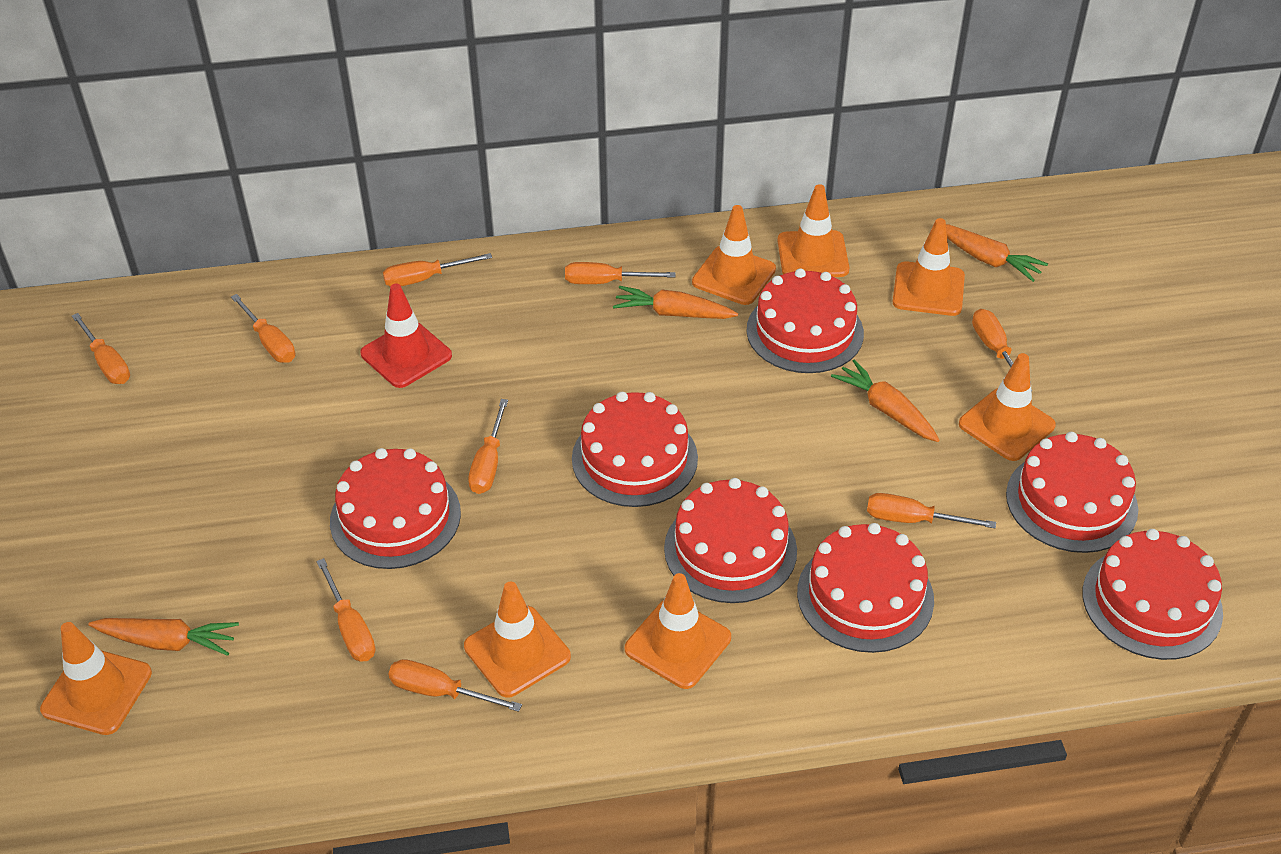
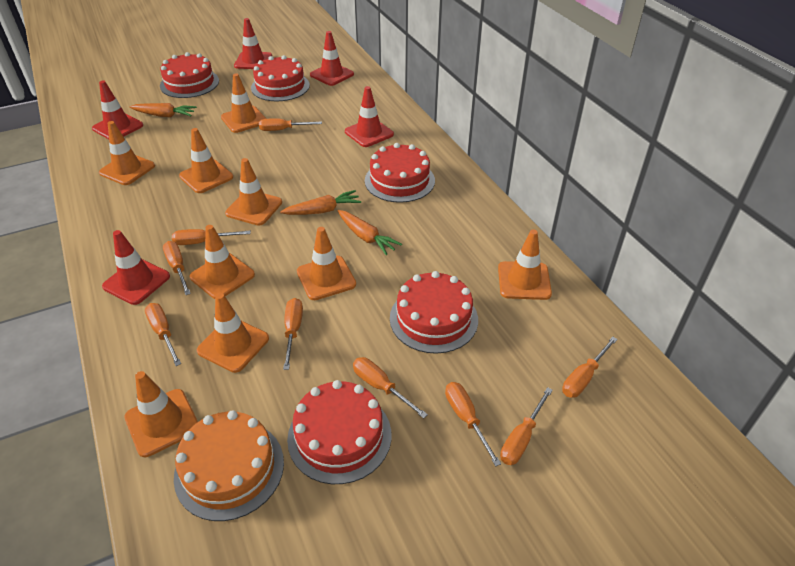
orange cake: 0 -> 1
orange carrot: 4 -> 3
orange traffic cone: 7 -> 9
red cake: 7 -> 5
red traffic cone: 1 -> 5

